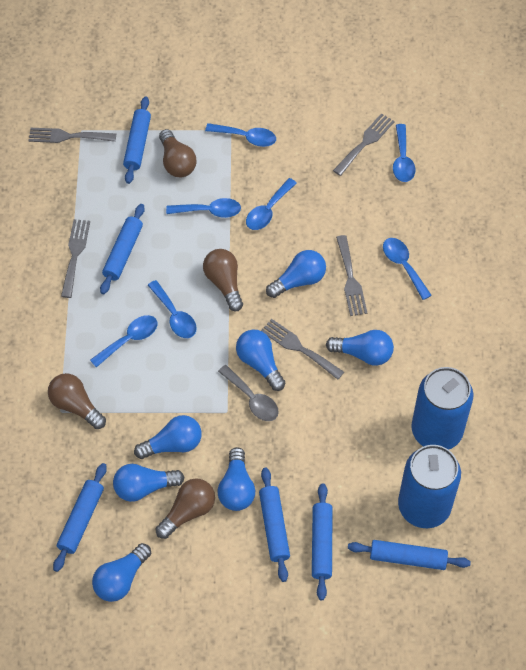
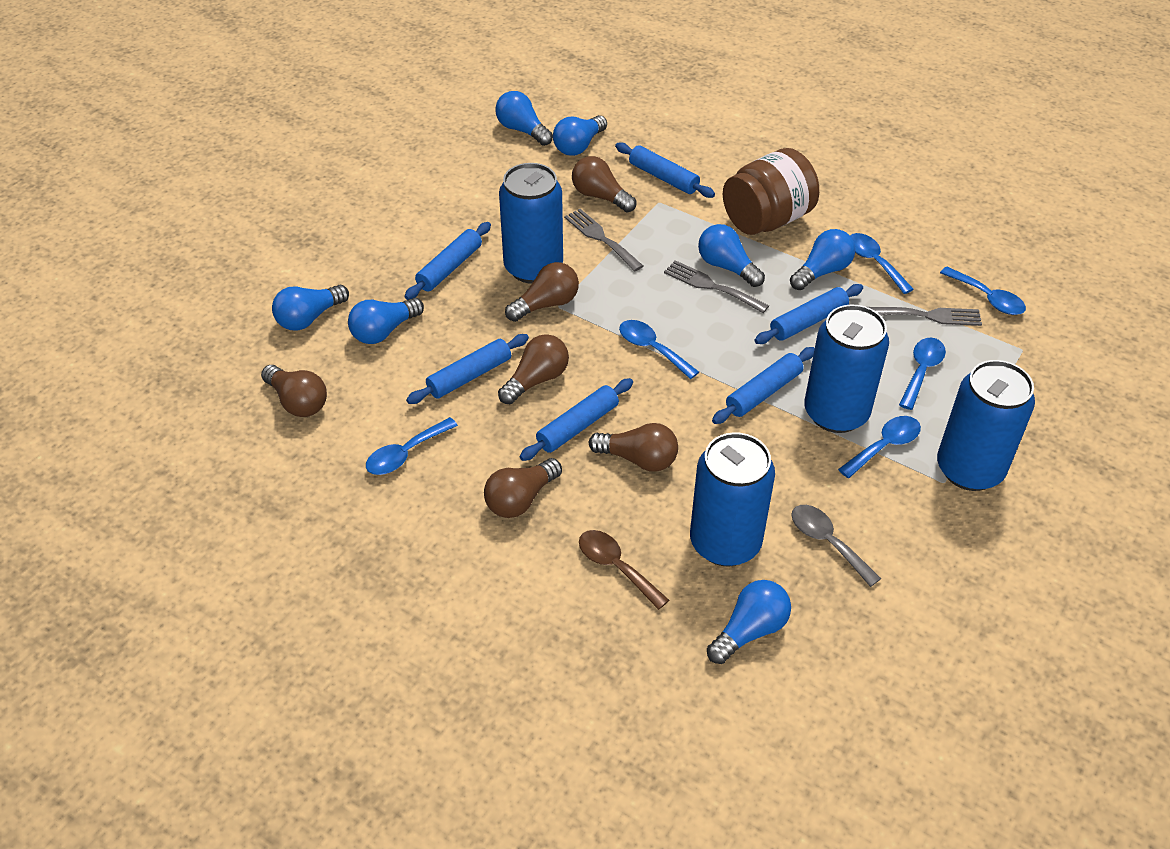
blue can: 2 -> 4
blue spoon: 7 -> 6
brown jar: 0 -> 1
brown light bulb: 4 -> 6
brown spoon: 0 -> 1
grey fork: 5 -> 3

